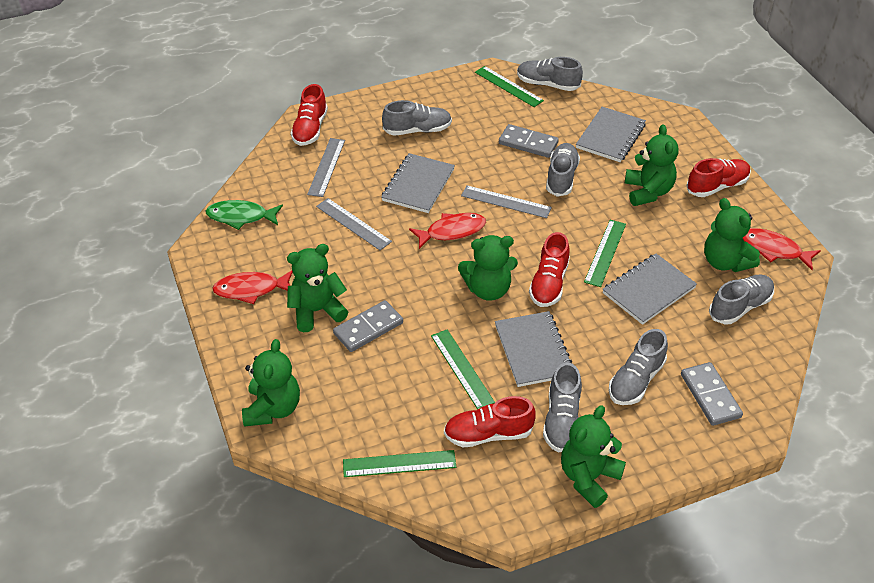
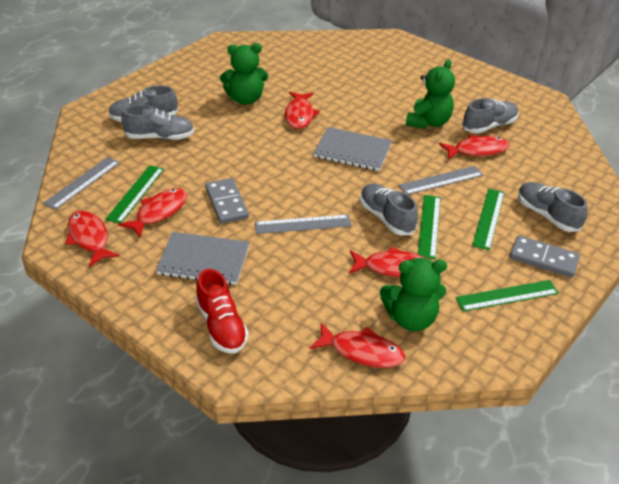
green fish: 1 -> 0
green teddy bear: 6 -> 3
grey domino: 3 -> 2
grey notebook: 4 -> 2
grey shoe: 6 -> 5
red fish: 3 -> 6
red shoe: 4 -> 1

